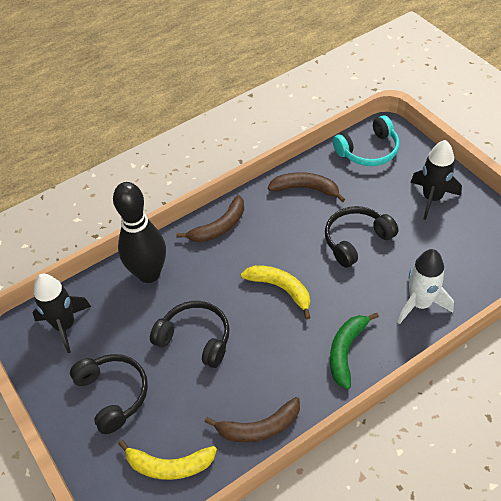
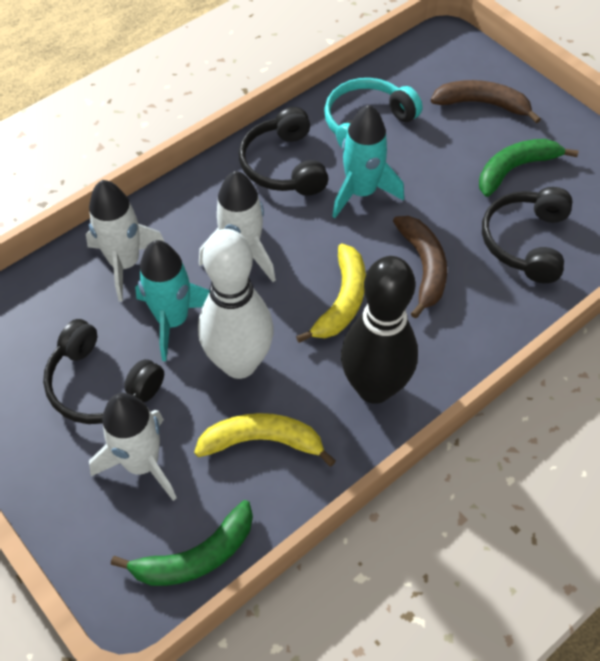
black rocket: 2 -> 0
brown banana: 3 -> 2
green banana: 1 -> 2
turquoise rocket: 0 -> 2
white bowling pin: 0 -> 1
white rocket: 1 -> 3

